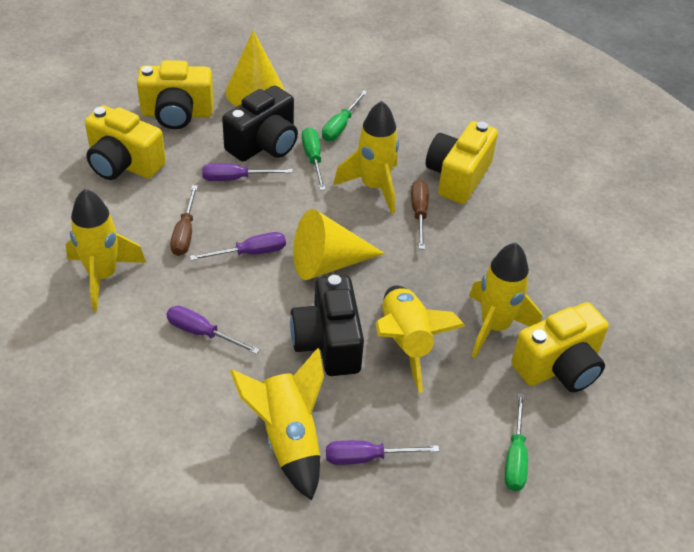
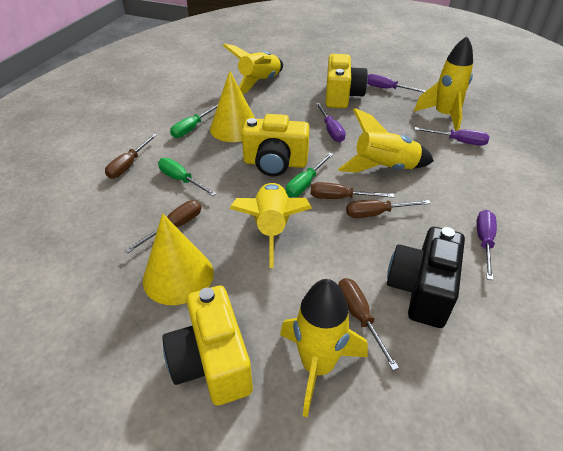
black camera: 2 -> 1
brown screwdriver: 2 -> 5
yellow camera: 4 -> 3

